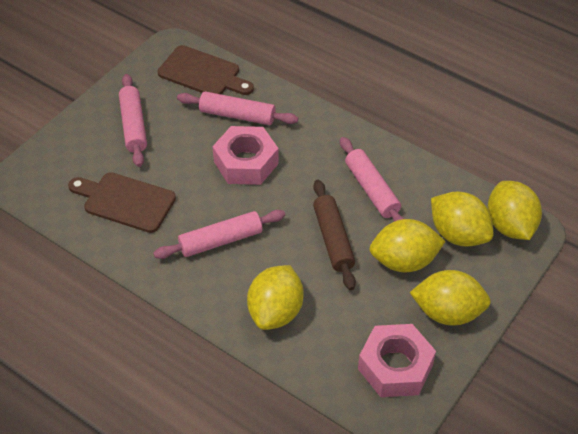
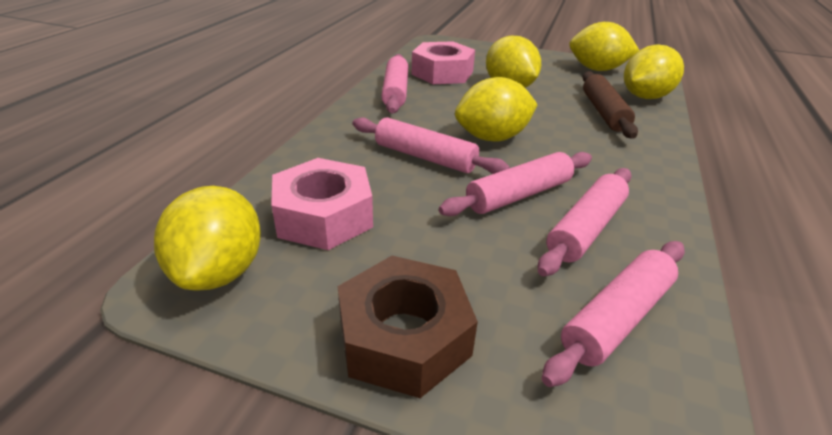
brown cutting board: 2 -> 0
brown nut: 0 -> 1
pink rolling pin: 4 -> 5

